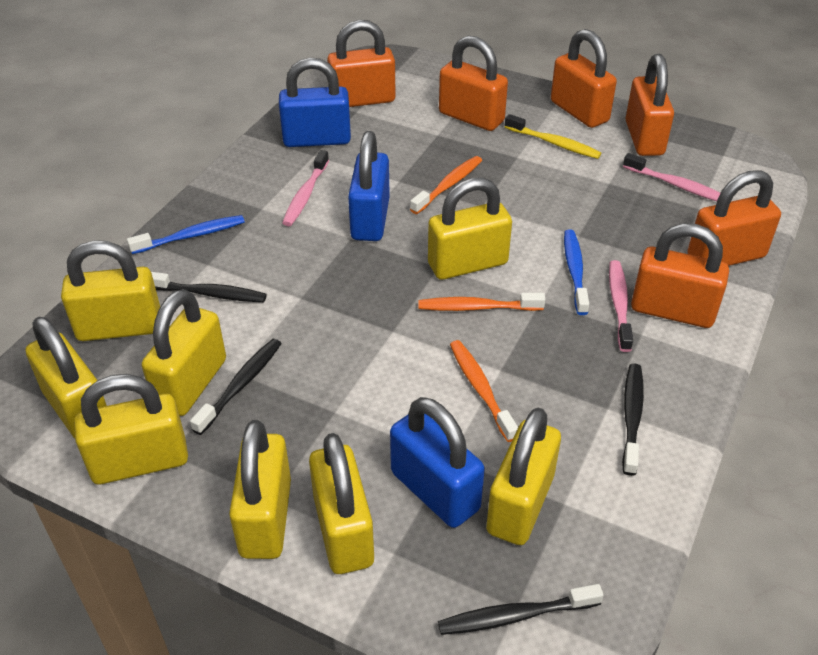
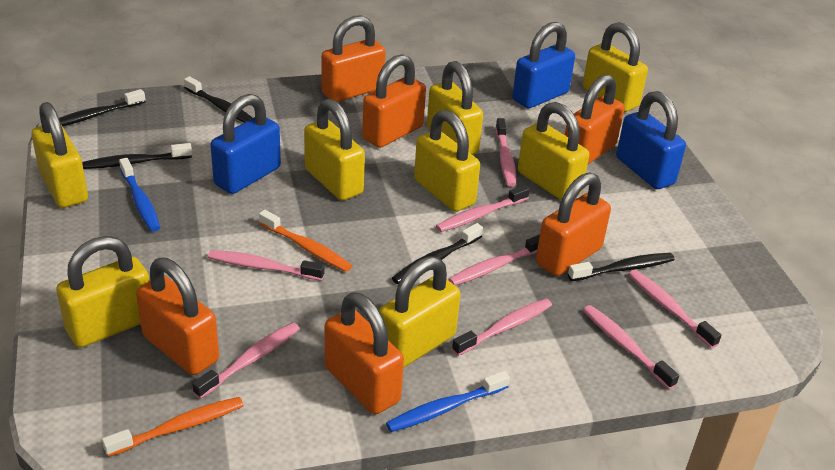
black toothbrush: 4 -> 5
orange toothbrush: 3 -> 2
pink toothbrush: 3 -> 8
yellow toothbrush: 1 -> 0

